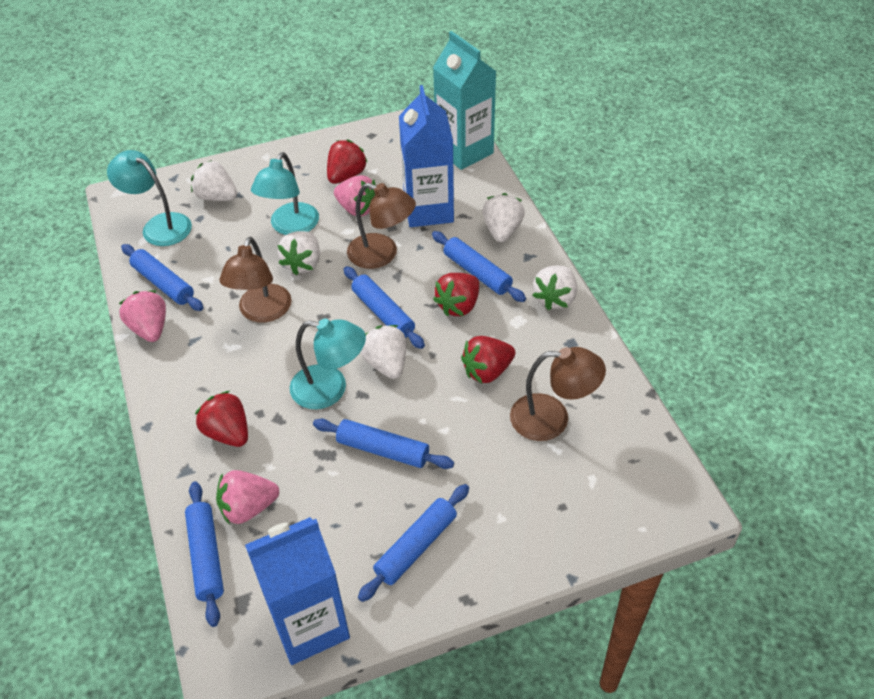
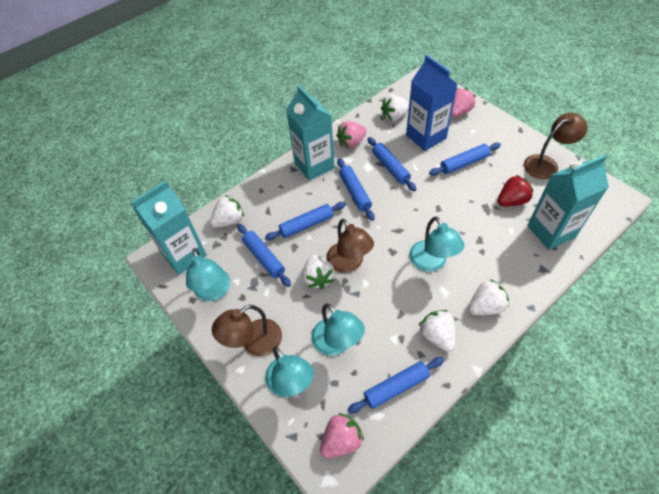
blue carton: 2 -> 1
red strawberry: 4 -> 1
turquoise carton: 1 -> 3
turquoise lamp: 3 -> 4

